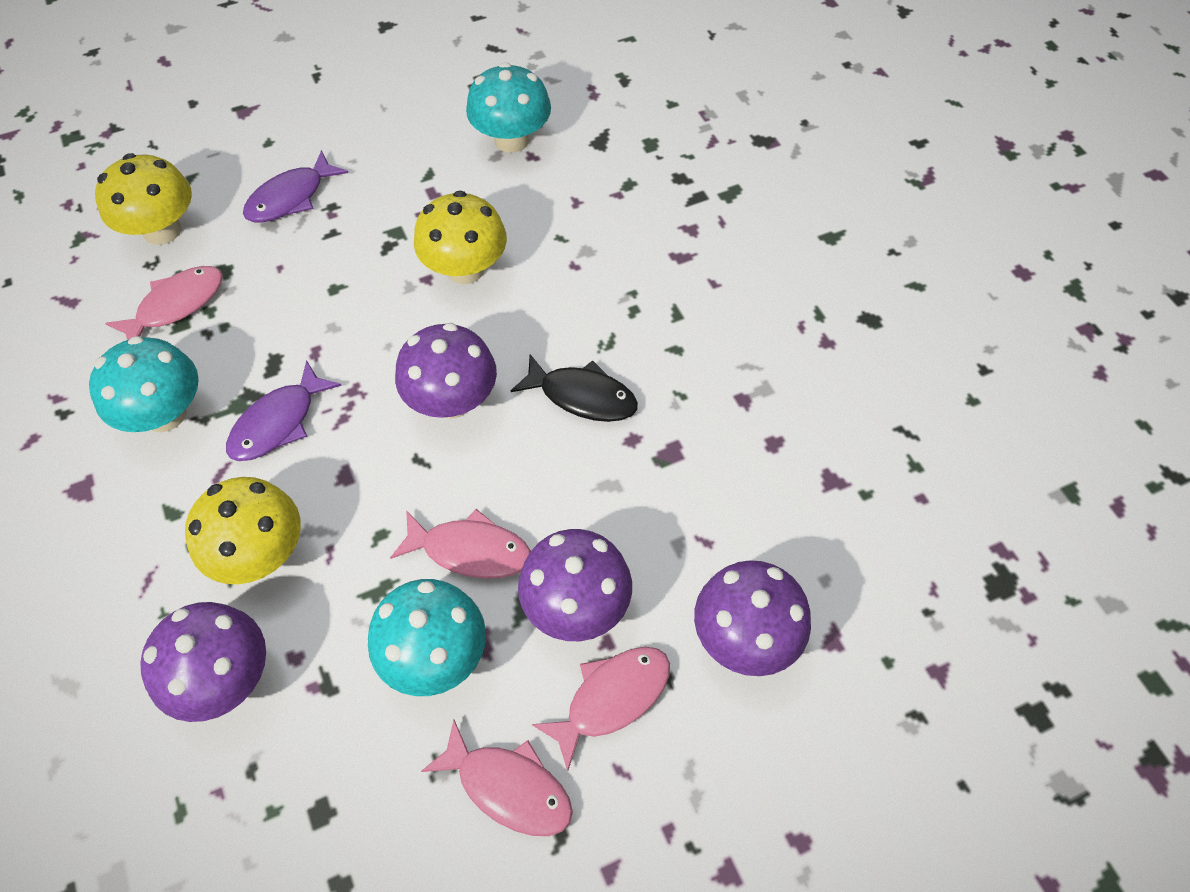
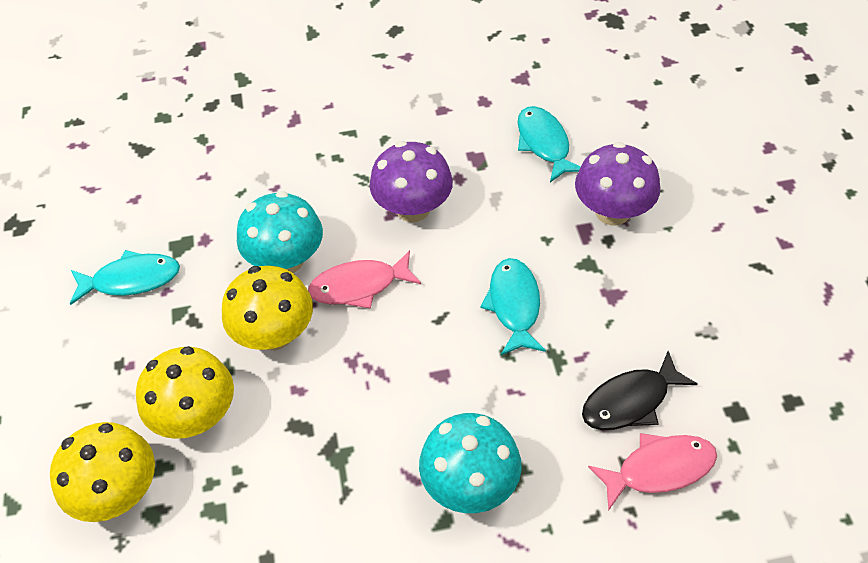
pink fish: 4 -> 2
purple fish: 2 -> 0
purple mushroom: 4 -> 2
turquoise fish: 0 -> 3
turquoise mushroom: 3 -> 2

